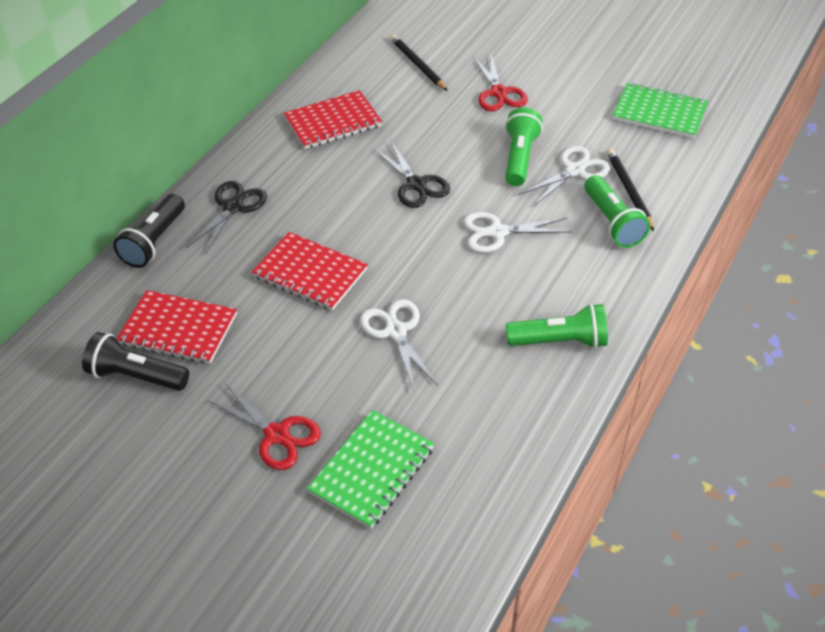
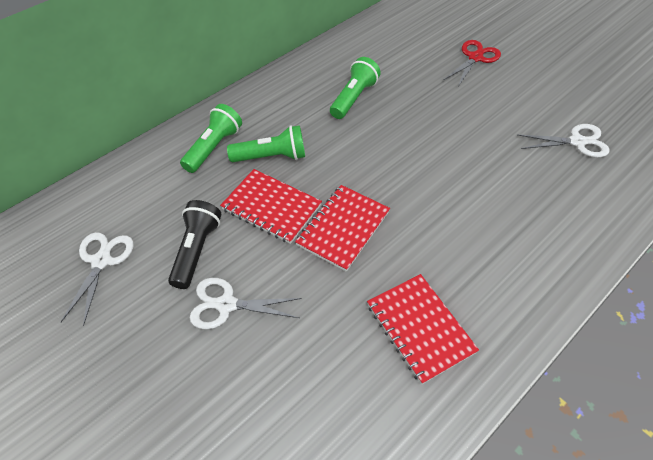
black flashlight: 2 -> 1
black pencil: 2 -> 0
black scissors: 2 -> 0
green notebook: 2 -> 0
red scissors: 2 -> 1

